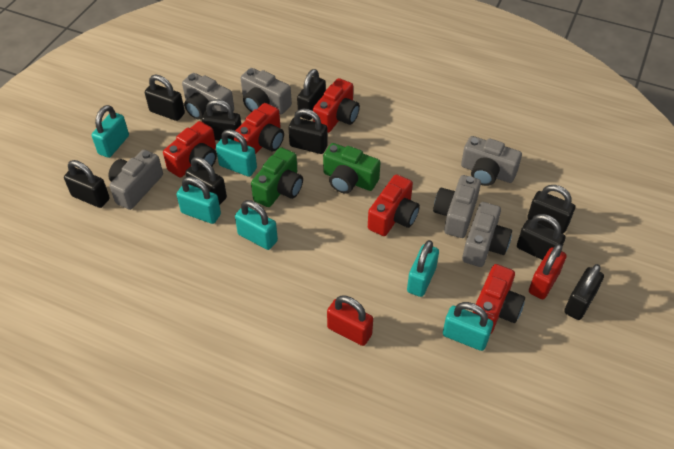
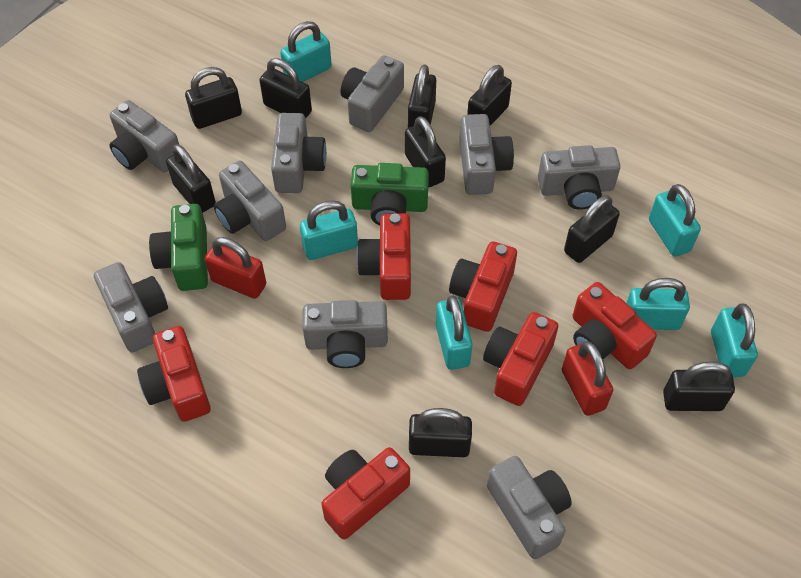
grey camera: 6 -> 9
red camera: 5 -> 6

